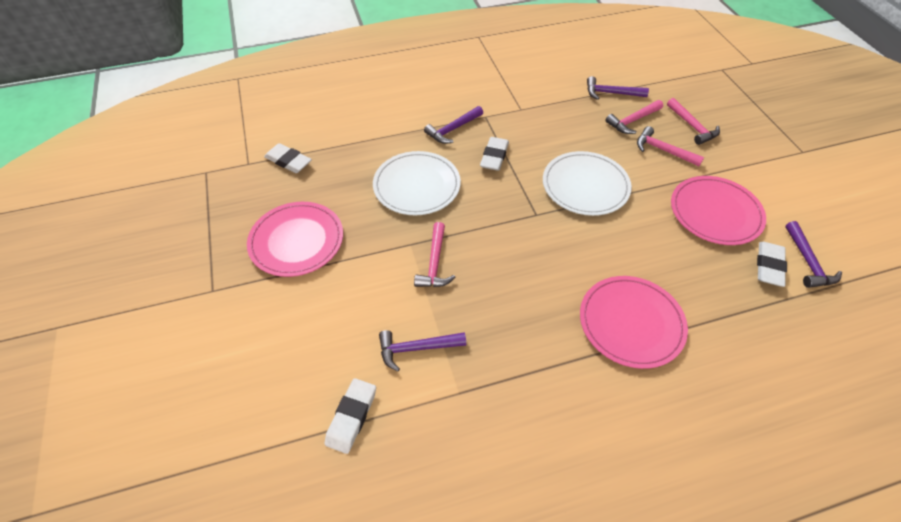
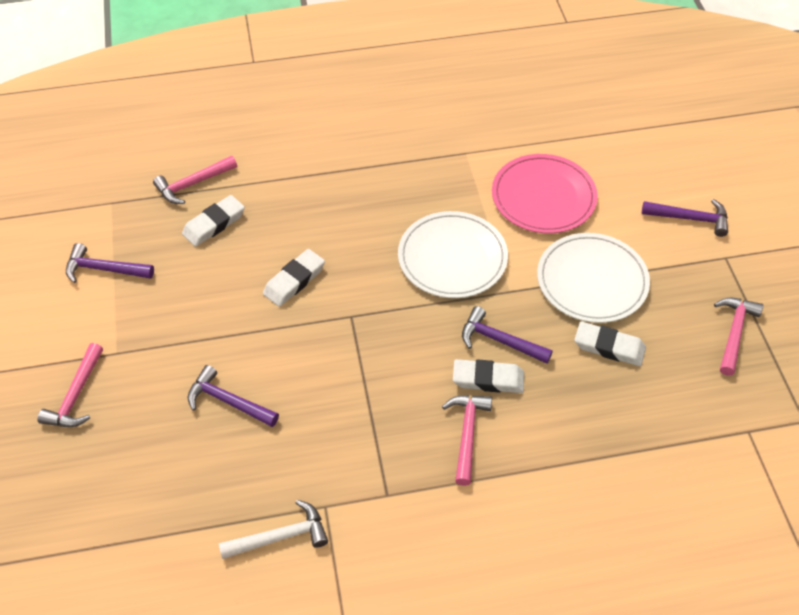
pink plate: 3 -> 1
white hammer: 0 -> 1

